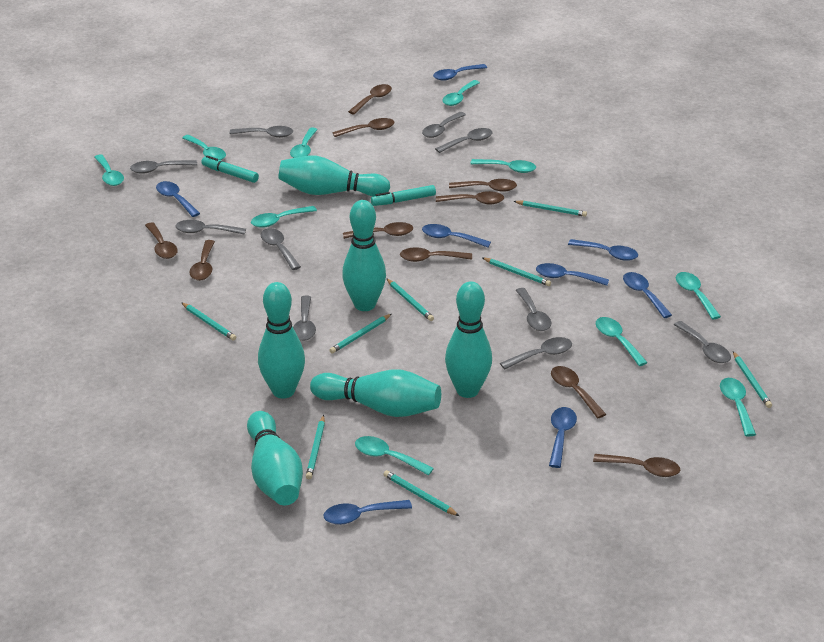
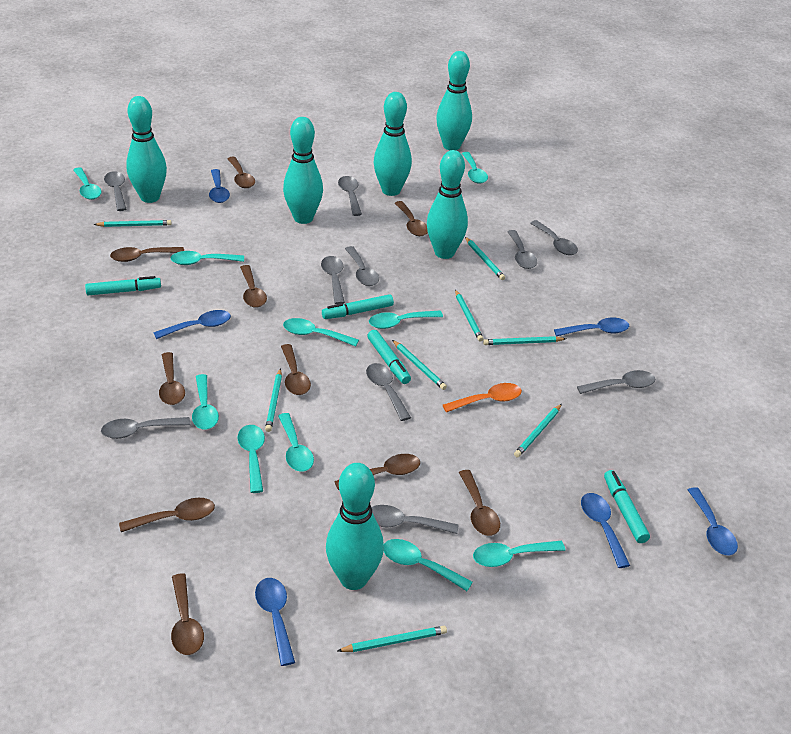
blue spoon: 8 -> 6
orange spoon: 0 -> 1
turquoise marker: 2 -> 4

